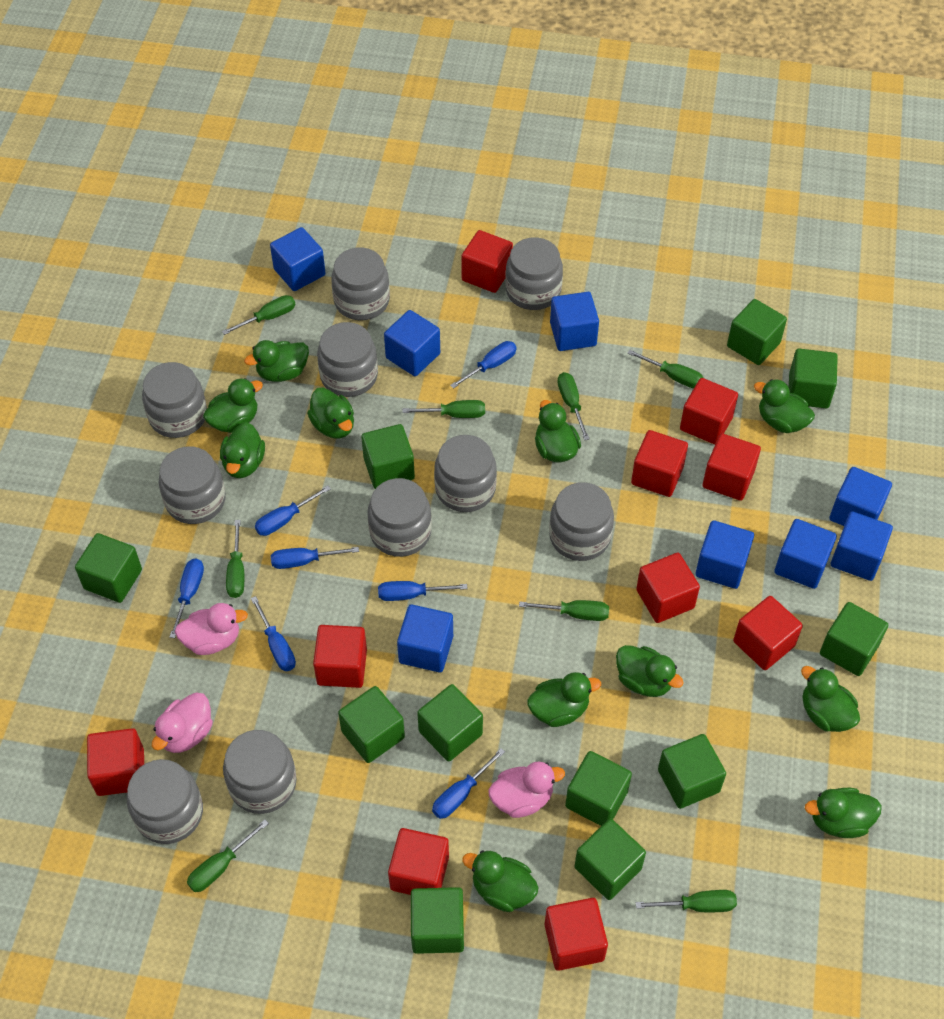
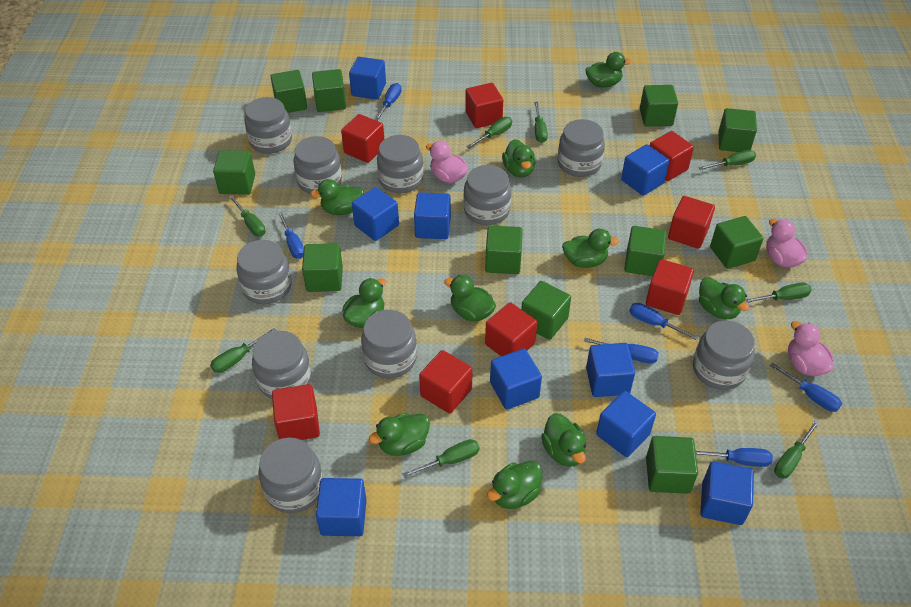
blue cube: 8 -> 9
blue screwdriver: 7 -> 6
green duck: 11 -> 10
red cube: 10 -> 8

